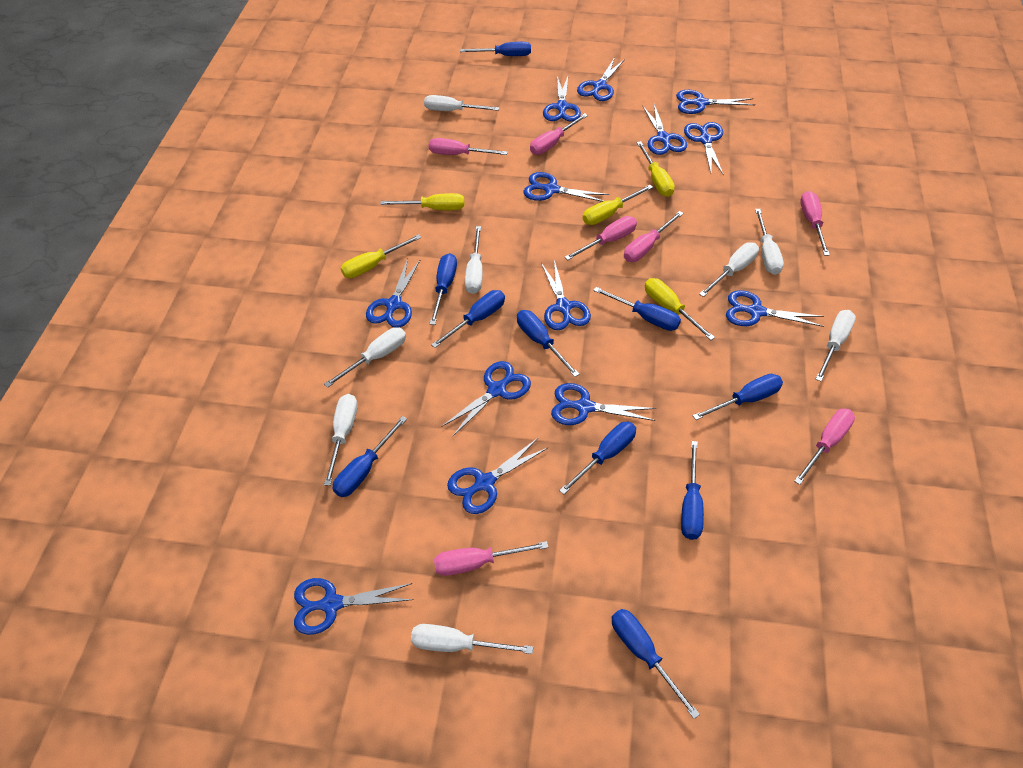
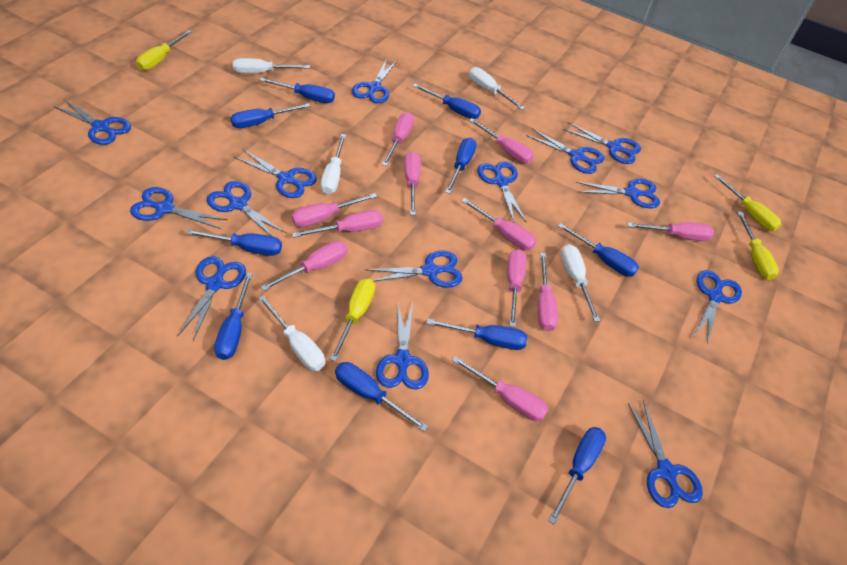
blue scissors: 13 -> 14
pink screwdriver: 7 -> 11
white screwdriver: 8 -> 5
yellow screwdriver: 5 -> 4

